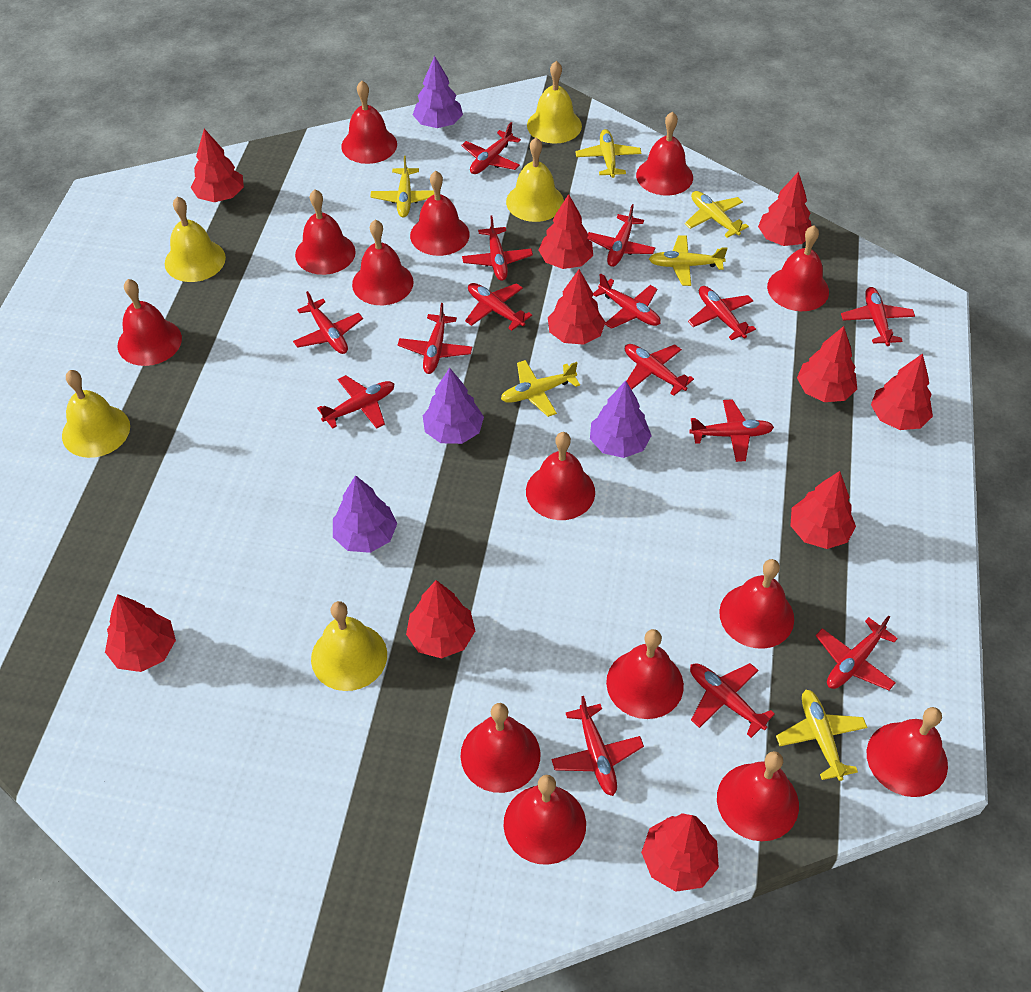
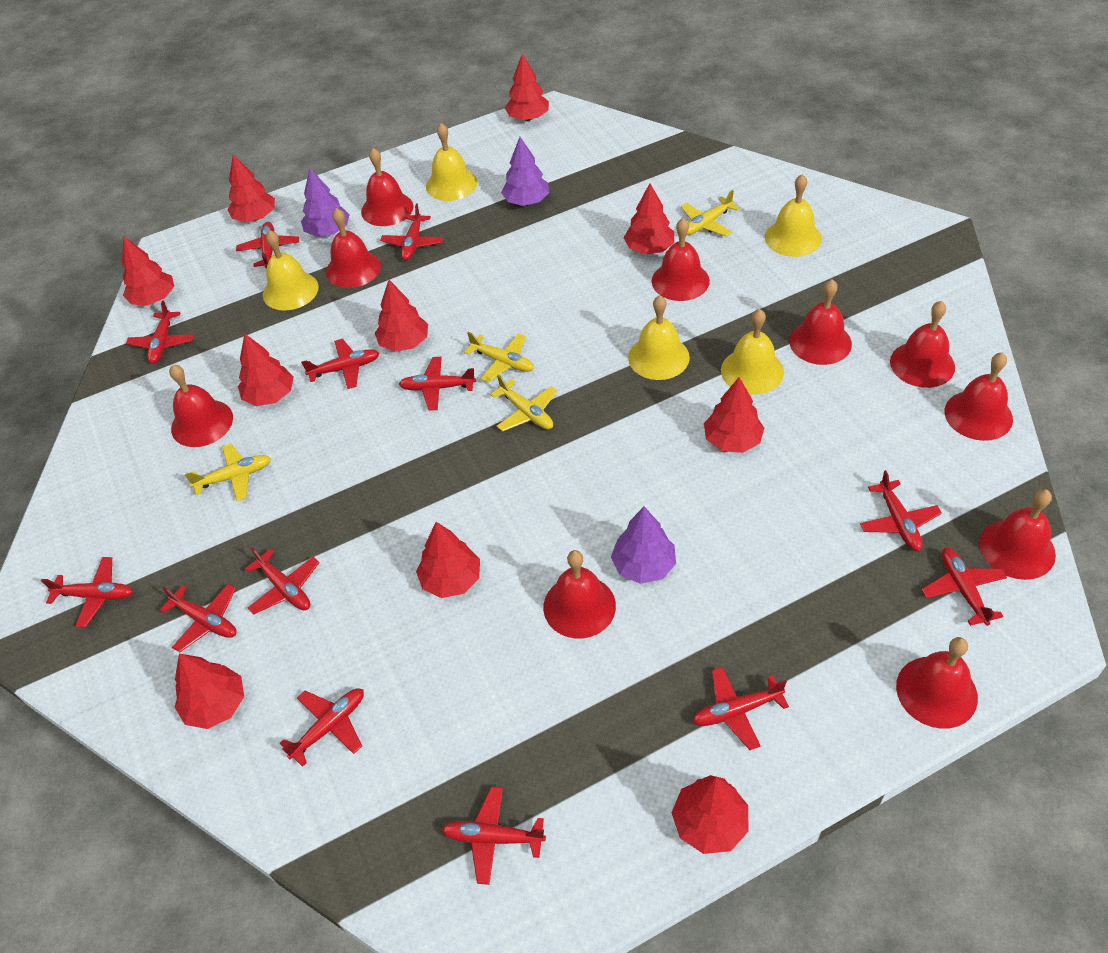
purple tree: 4 -> 3
red bell: 14 -> 10
red plane: 15 -> 13
yellow plane: 6 -> 4

